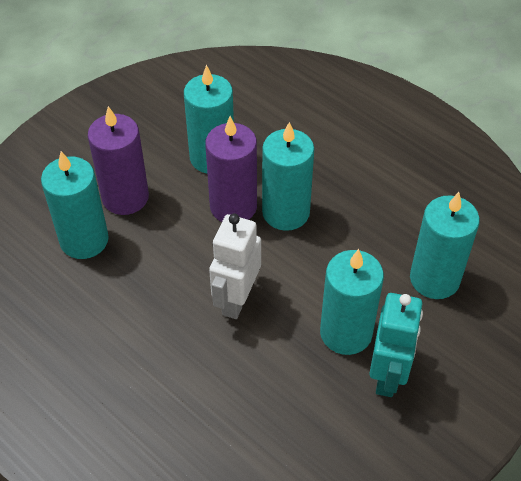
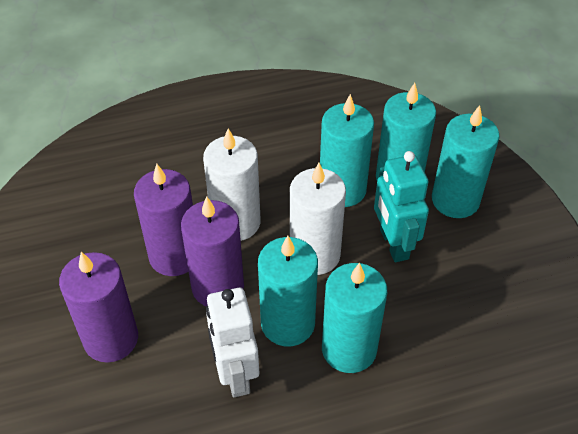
purple candle: 2 -> 3
white candle: 0 -> 2

